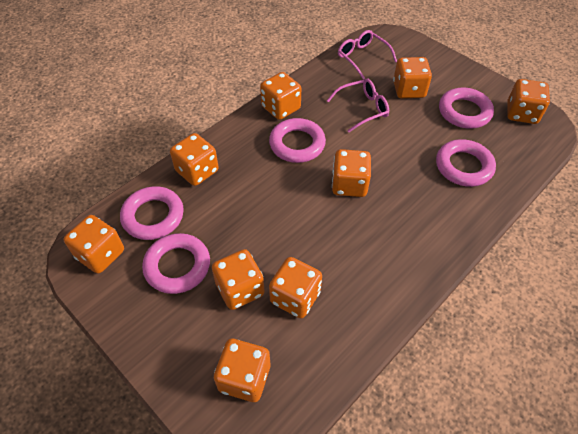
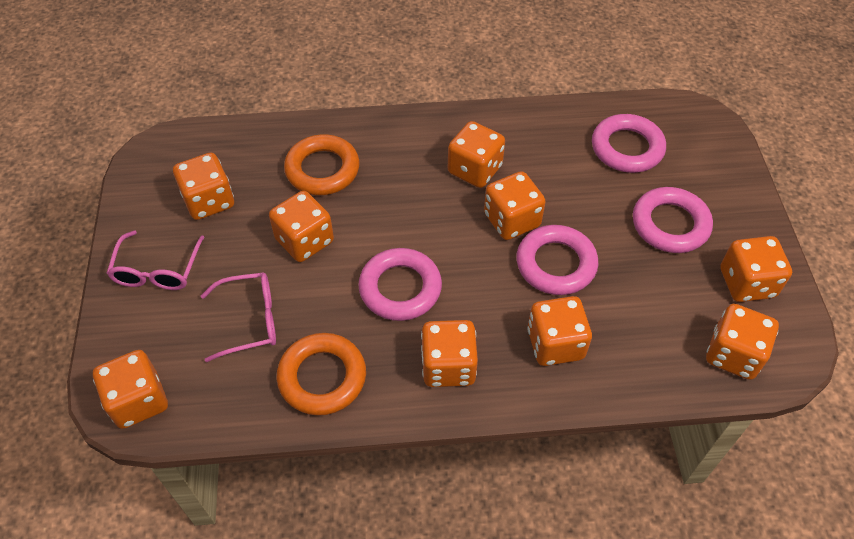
orange ring: 0 -> 2
pink ring: 5 -> 4

